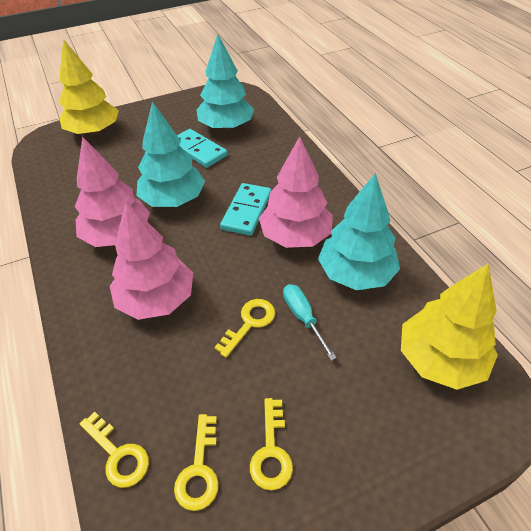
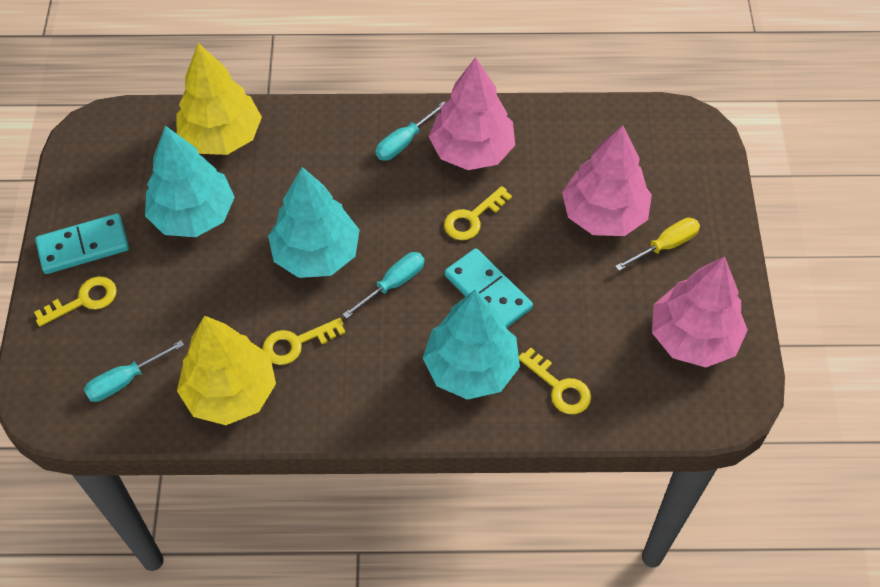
turquoise screwdriver: 1 -> 3
yellow screwdriver: 0 -> 1

